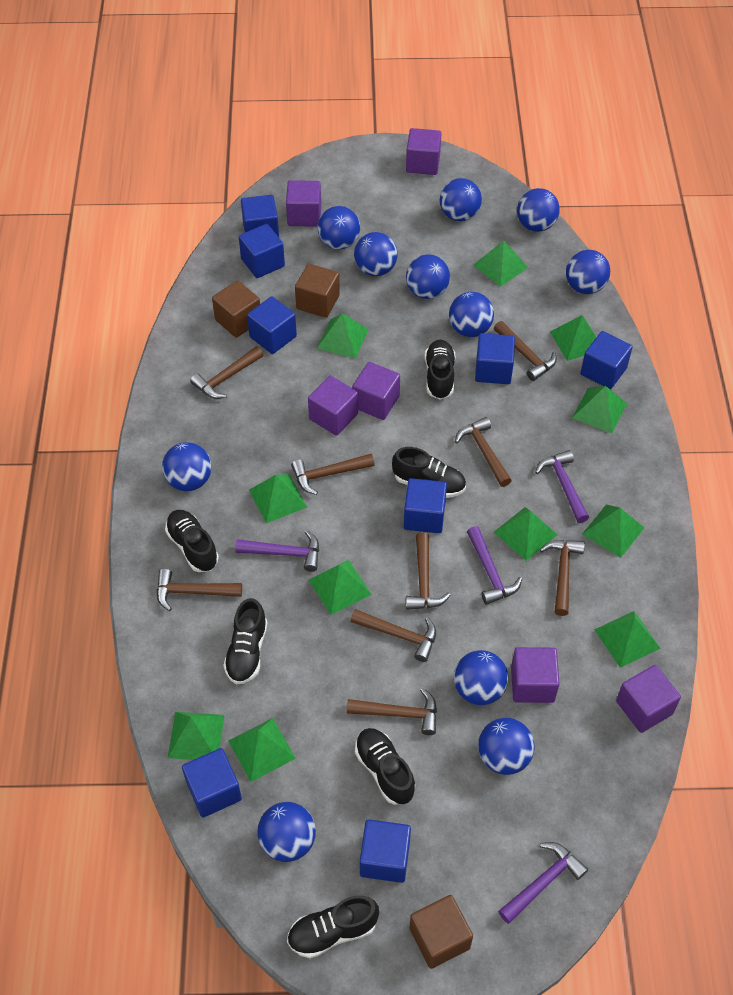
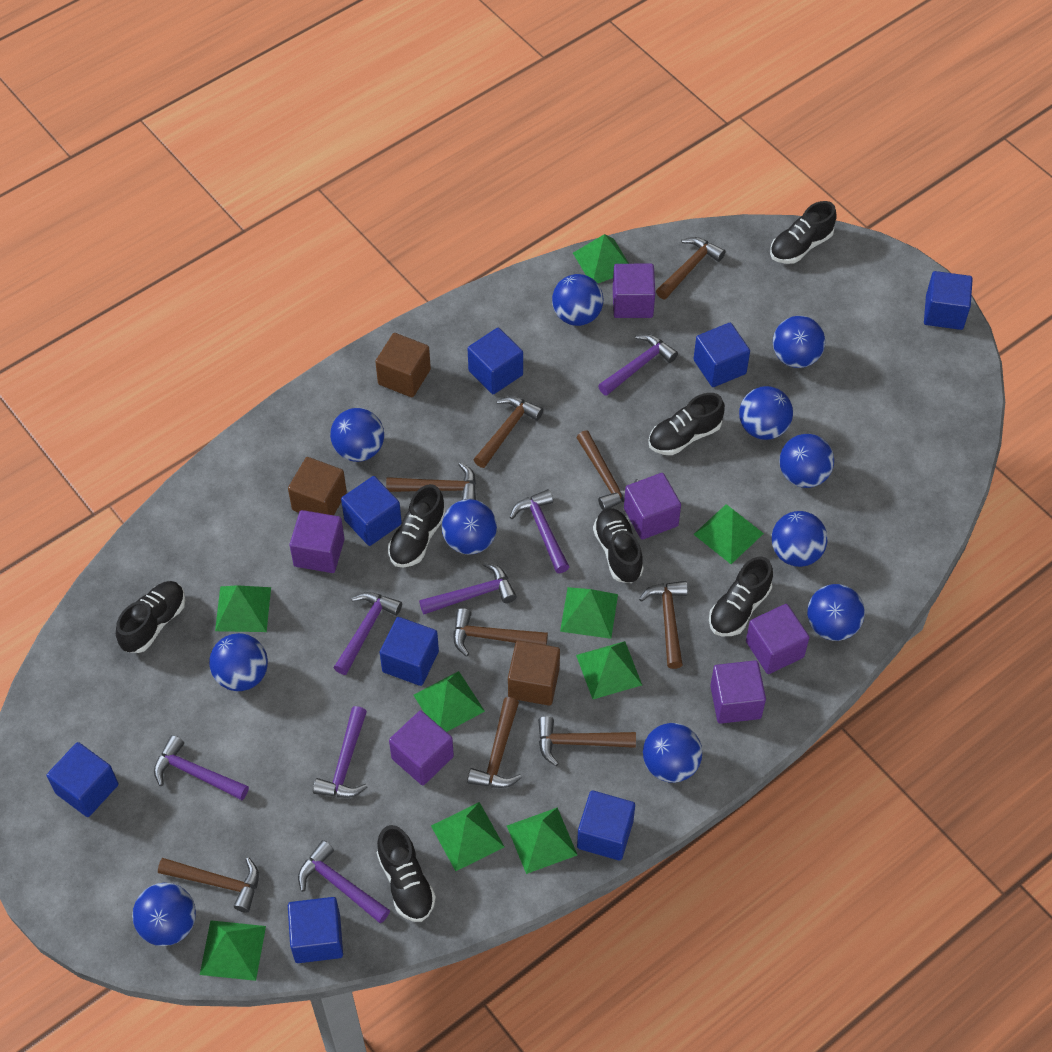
black shoe: 6 -> 7
green pyramid: 11 -> 9
purple hammer: 4 -> 7

